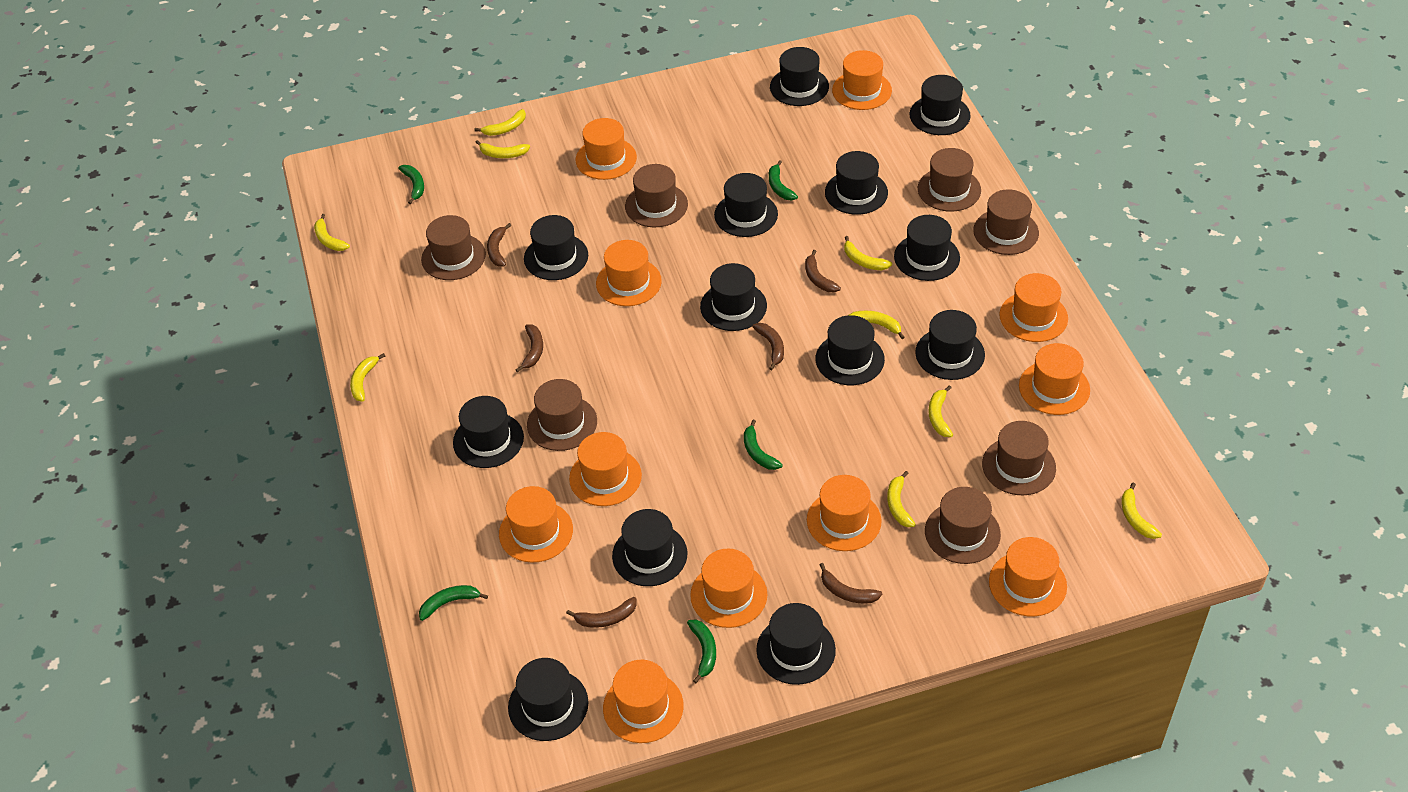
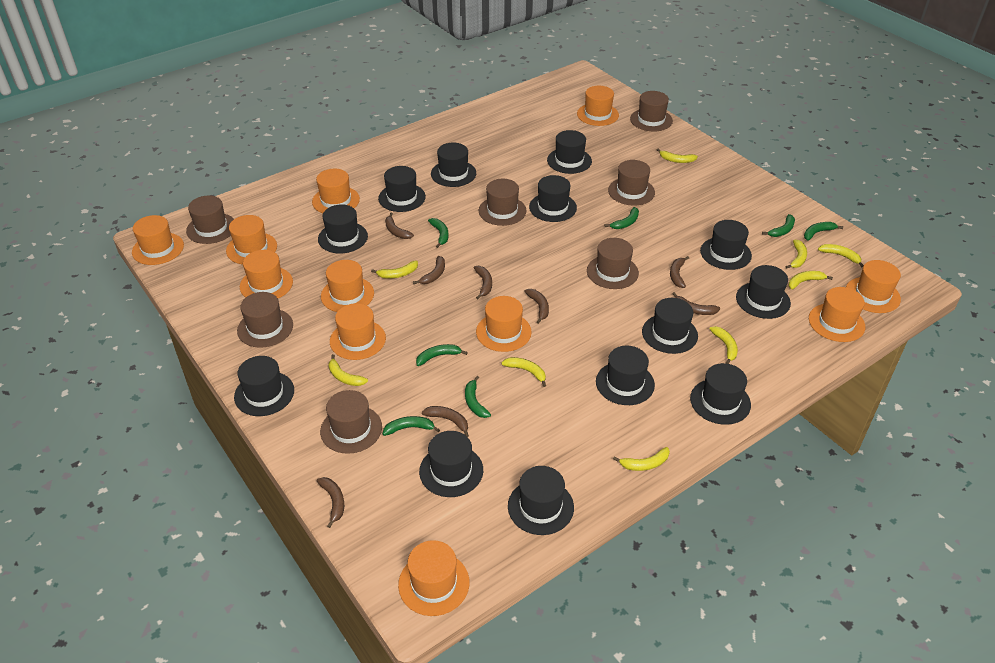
brown banana: 6 -> 8
green banana: 5 -> 7

